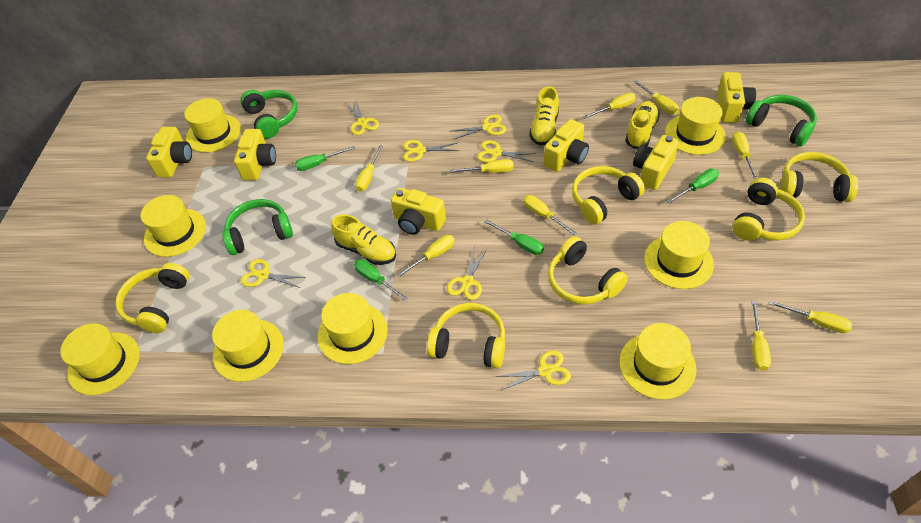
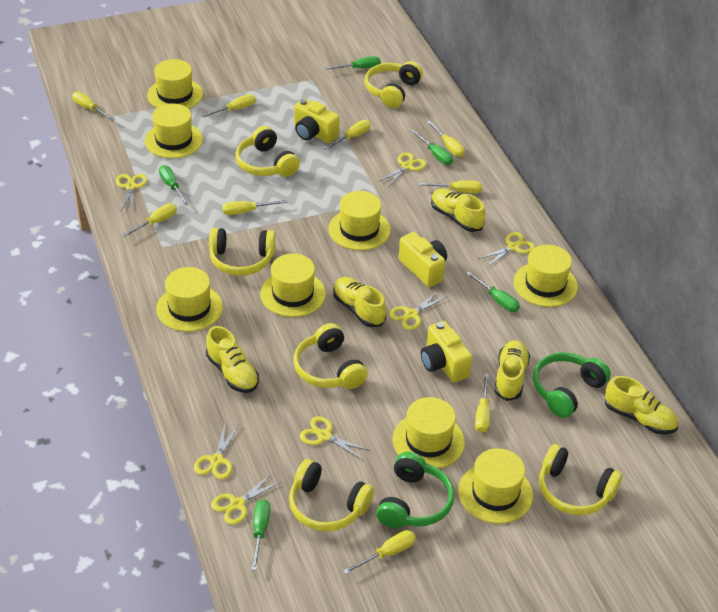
green headphones: 3 -> 2
green screwdriver: 4 -> 5
yellow camera: 6 -> 3
yellow shoe: 3 -> 5

